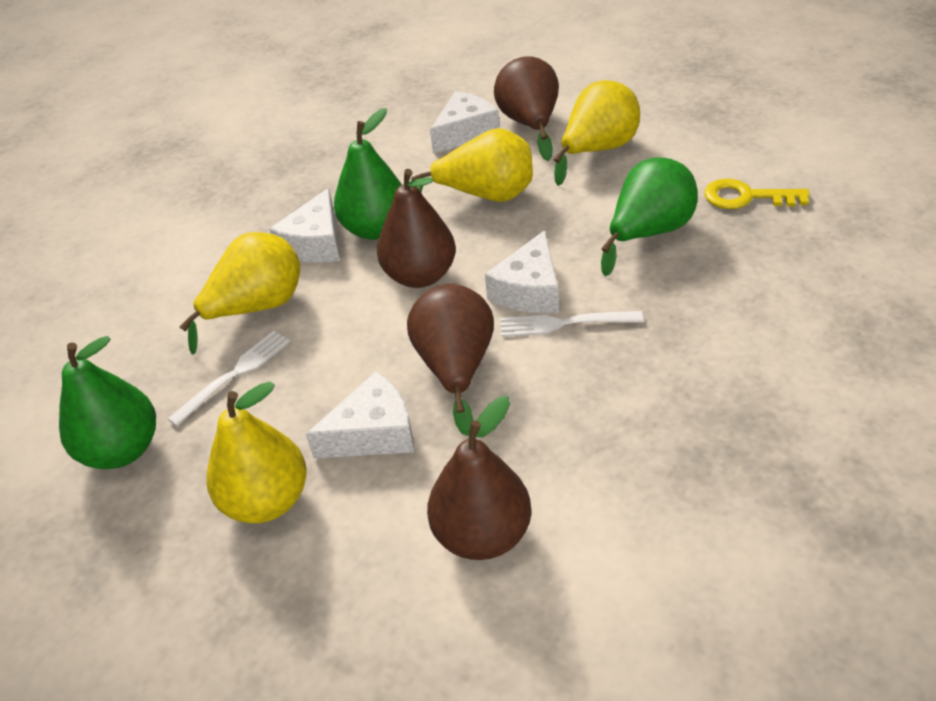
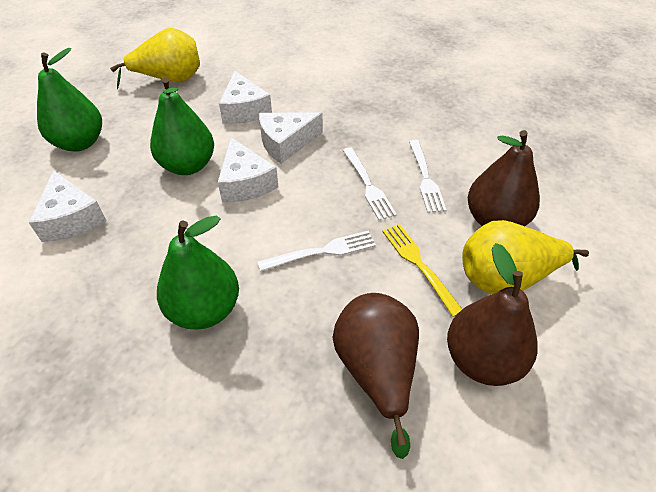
brown pear: 4 -> 3
white fork: 2 -> 3
yellow fork: 0 -> 1
yellow key: 1 -> 0
yellow pear: 4 -> 2

